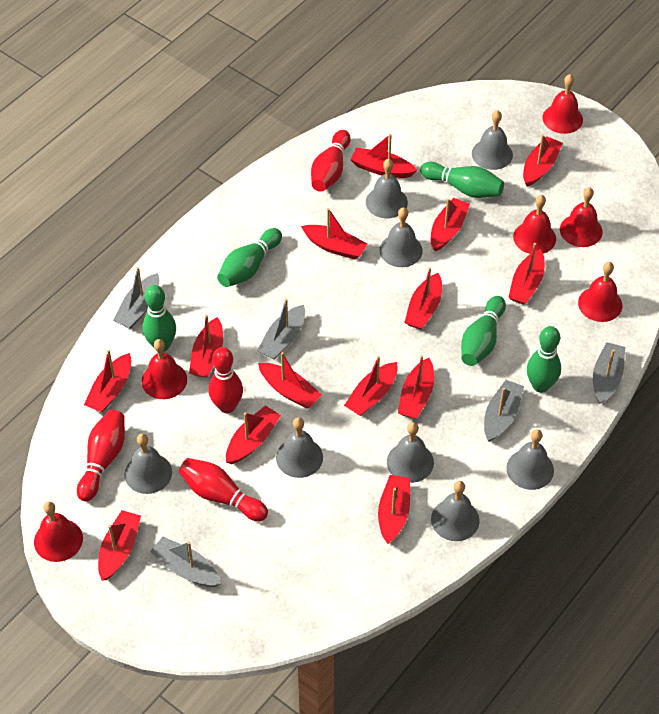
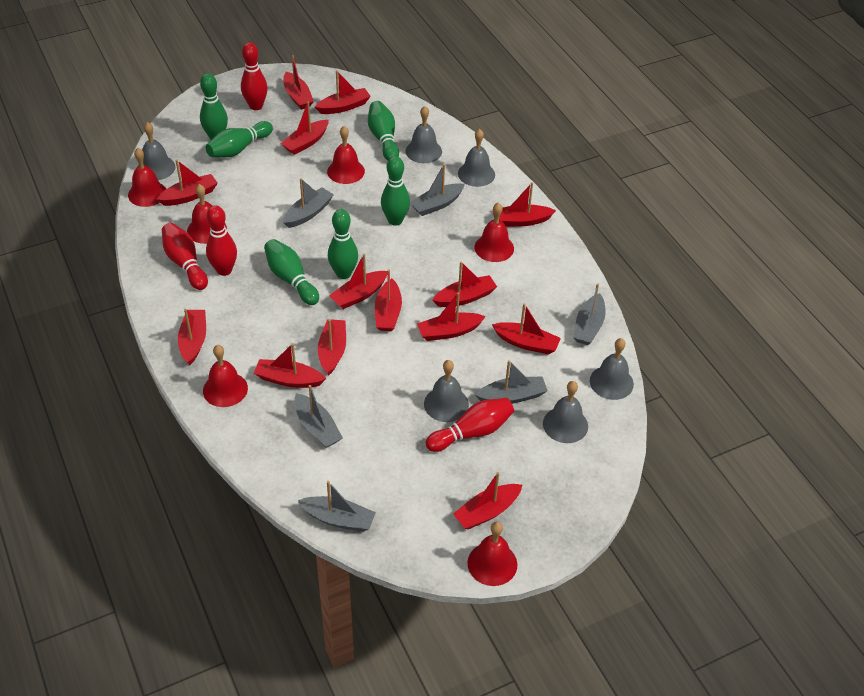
green bowling pin: 5 -> 6
grey bell: 8 -> 6
grey boat: 5 -> 6

